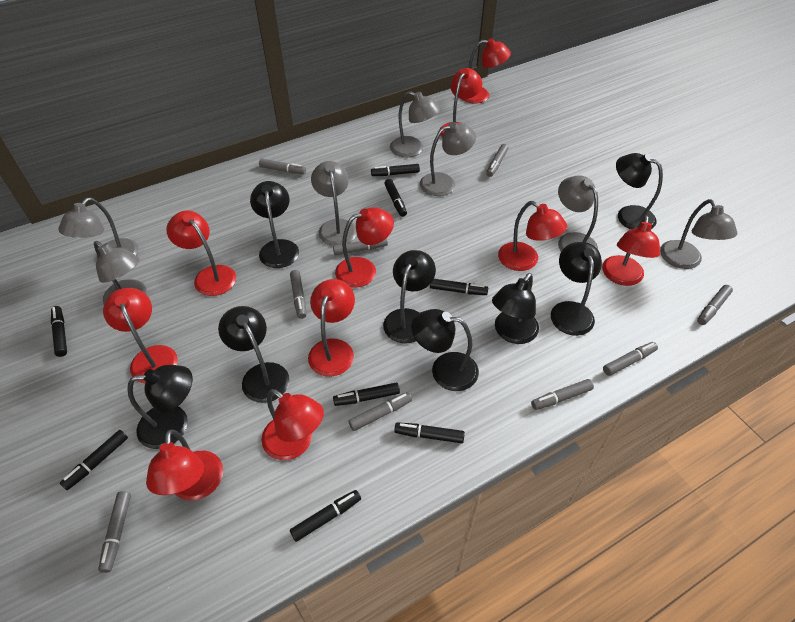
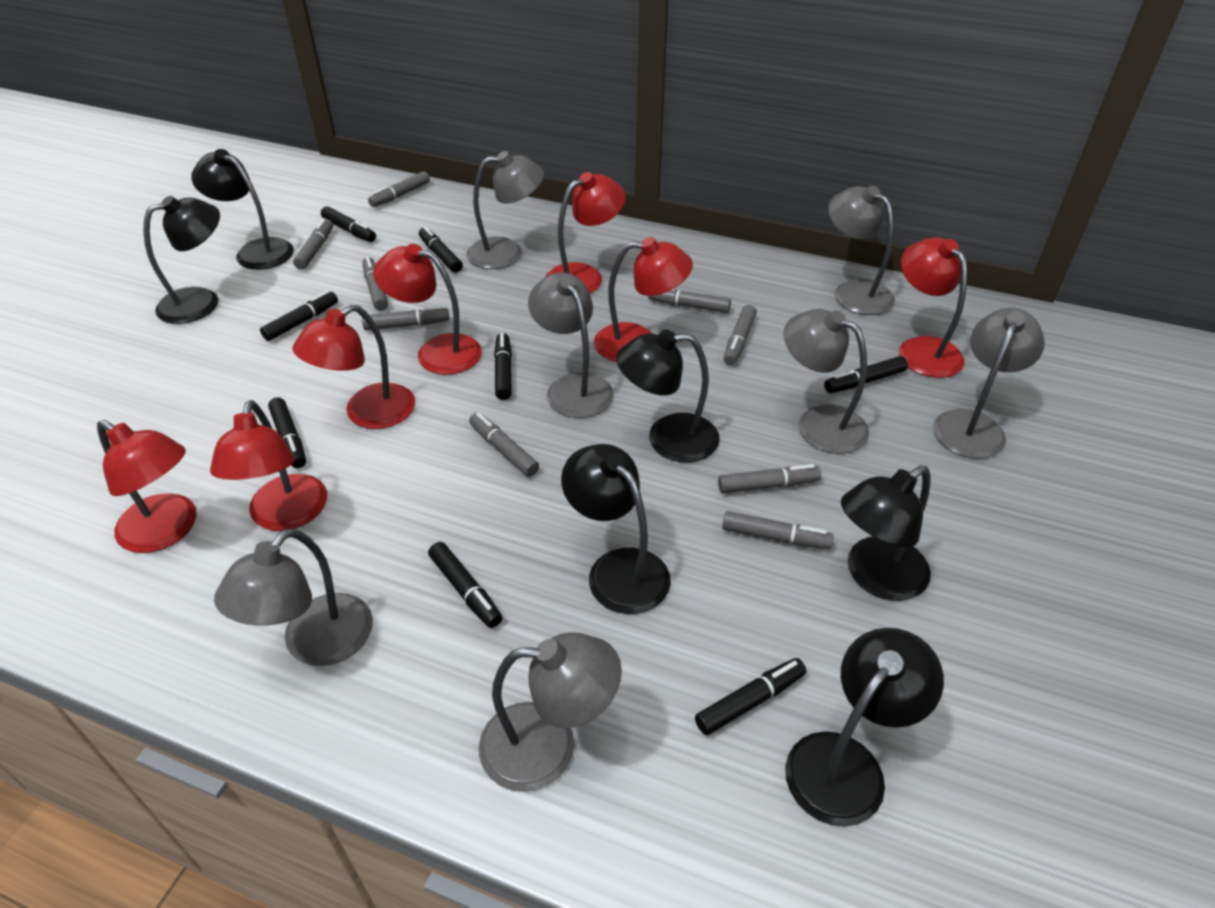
black lamp: 8 -> 6
red lamp: 10 -> 7

